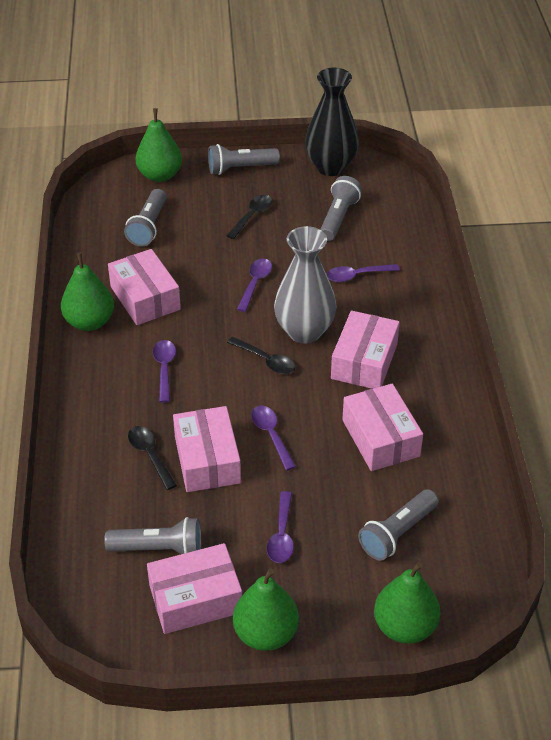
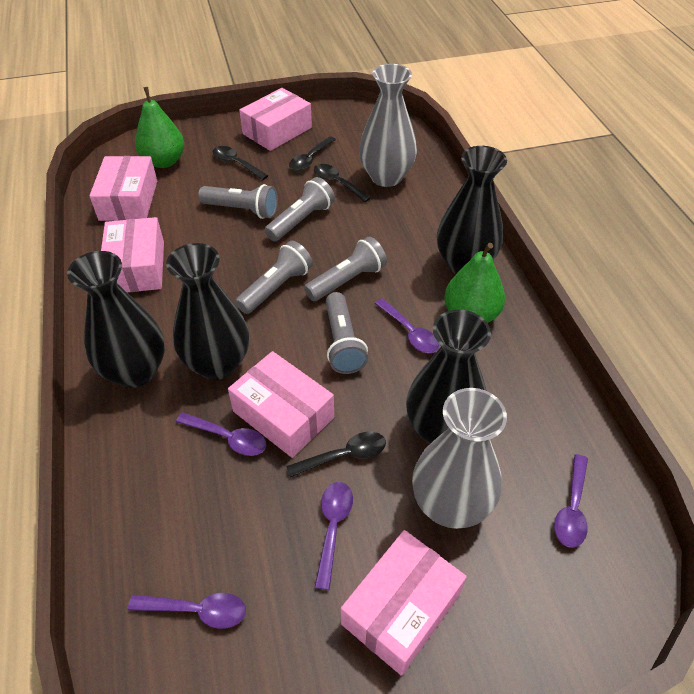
black spoon: 3 -> 4
black vase: 1 -> 4
green pear: 4 -> 2
grey vase: 1 -> 2

